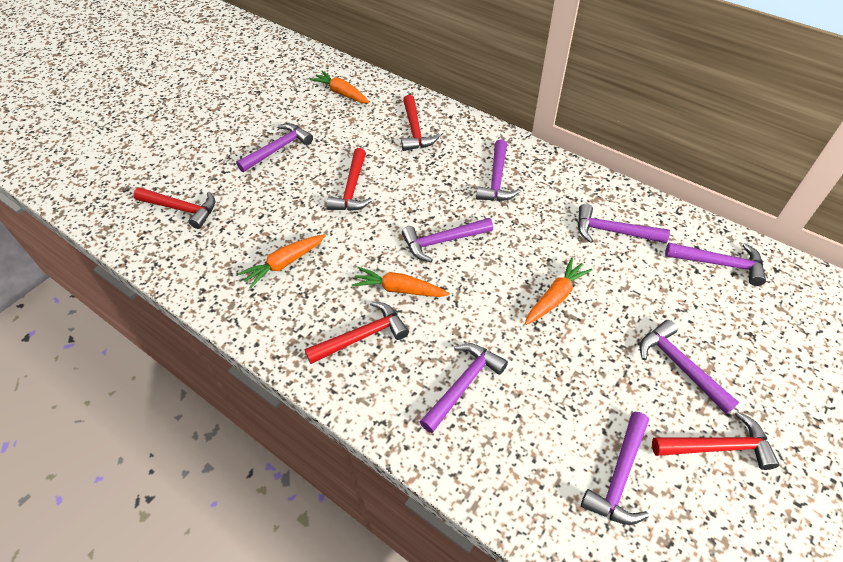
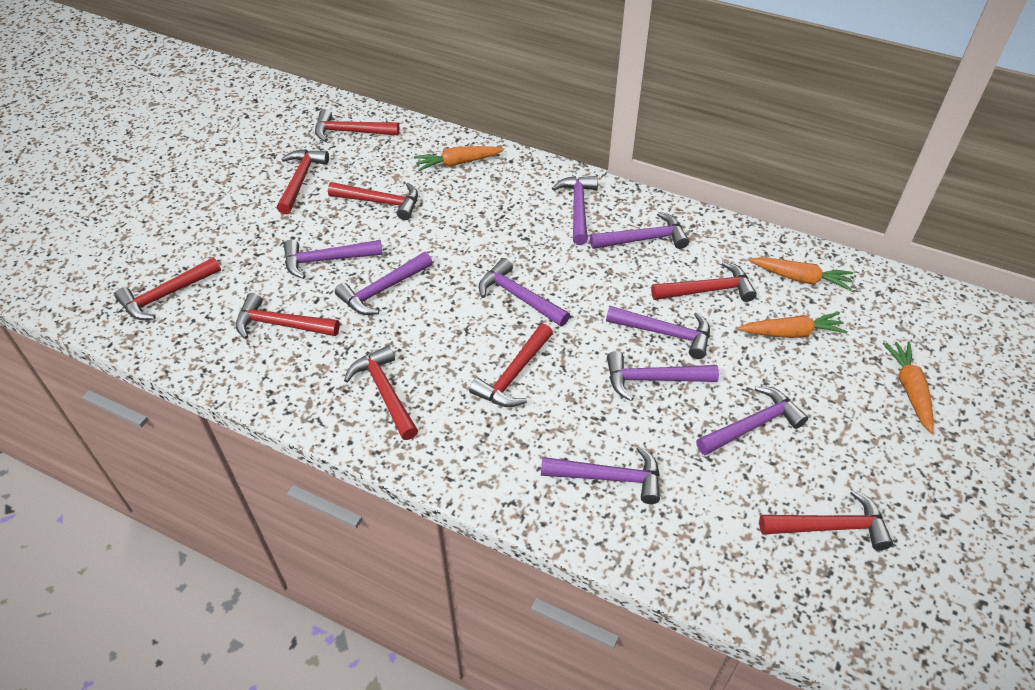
purple hammer: 8 -> 9
red hammer: 5 -> 9

